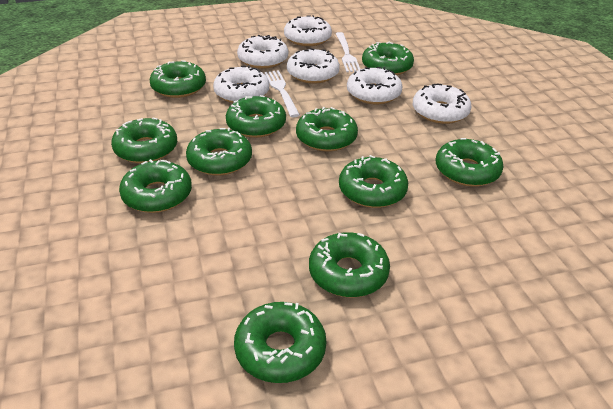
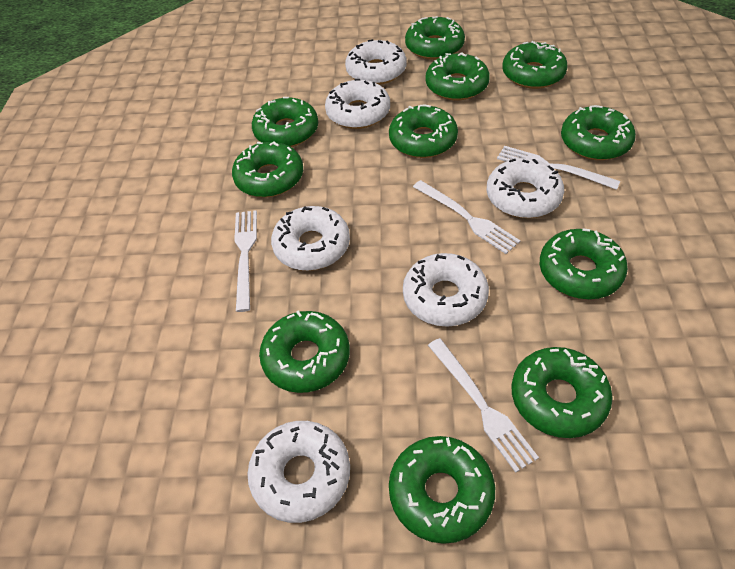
white fork: 2 -> 4

